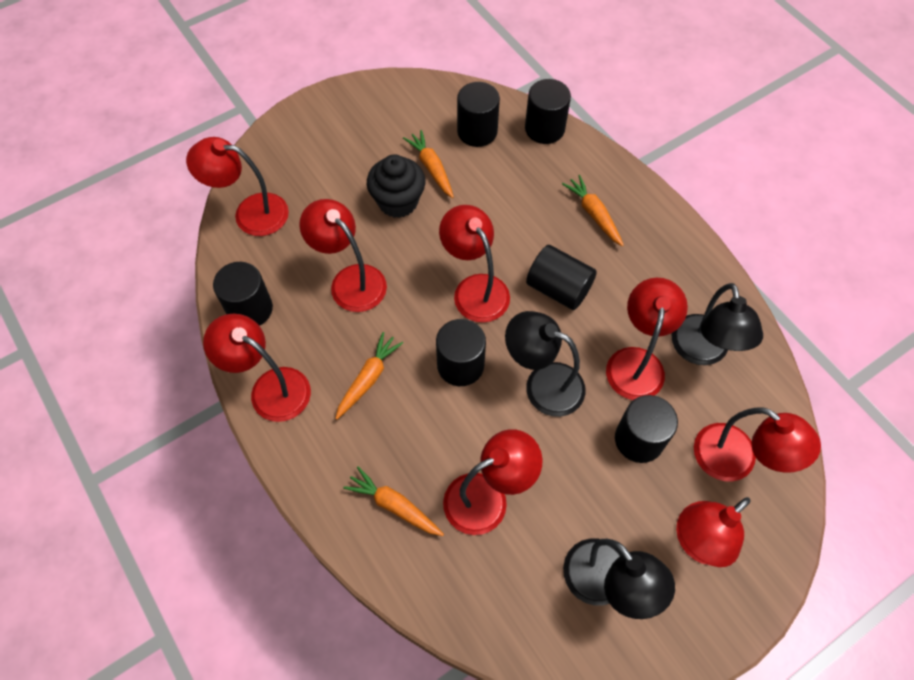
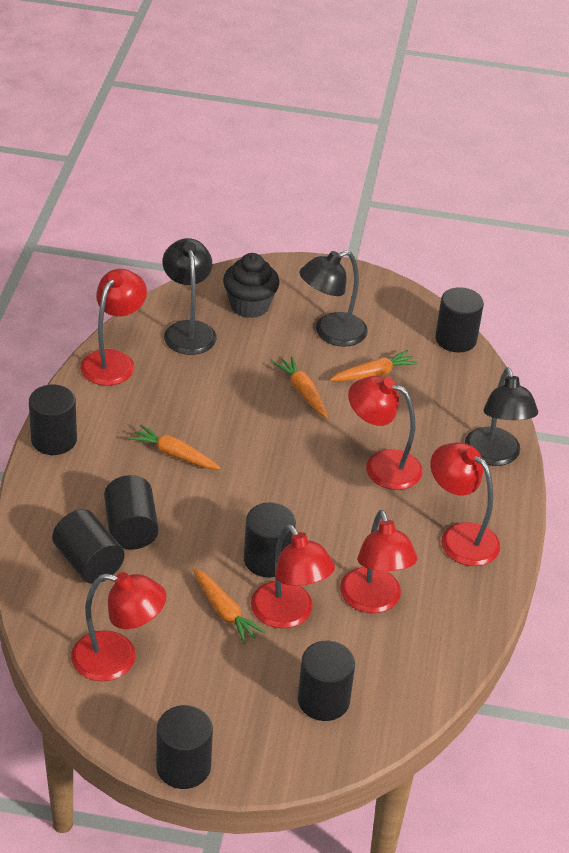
black cylinder: 6 -> 7
red lamp: 8 -> 6

